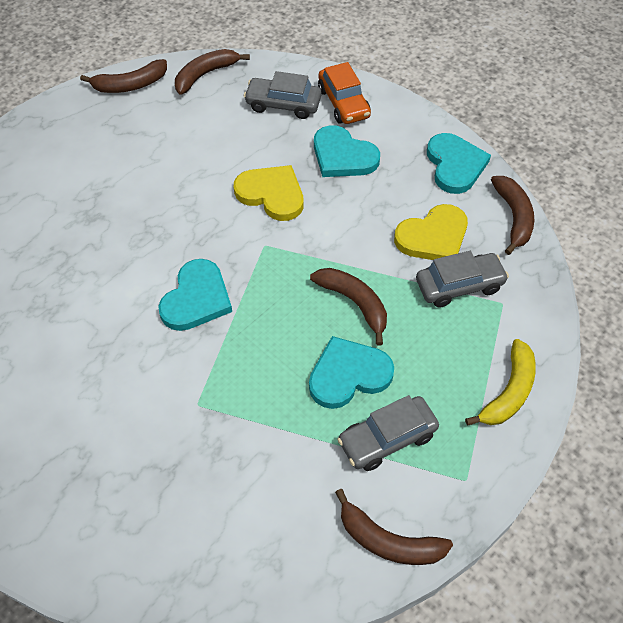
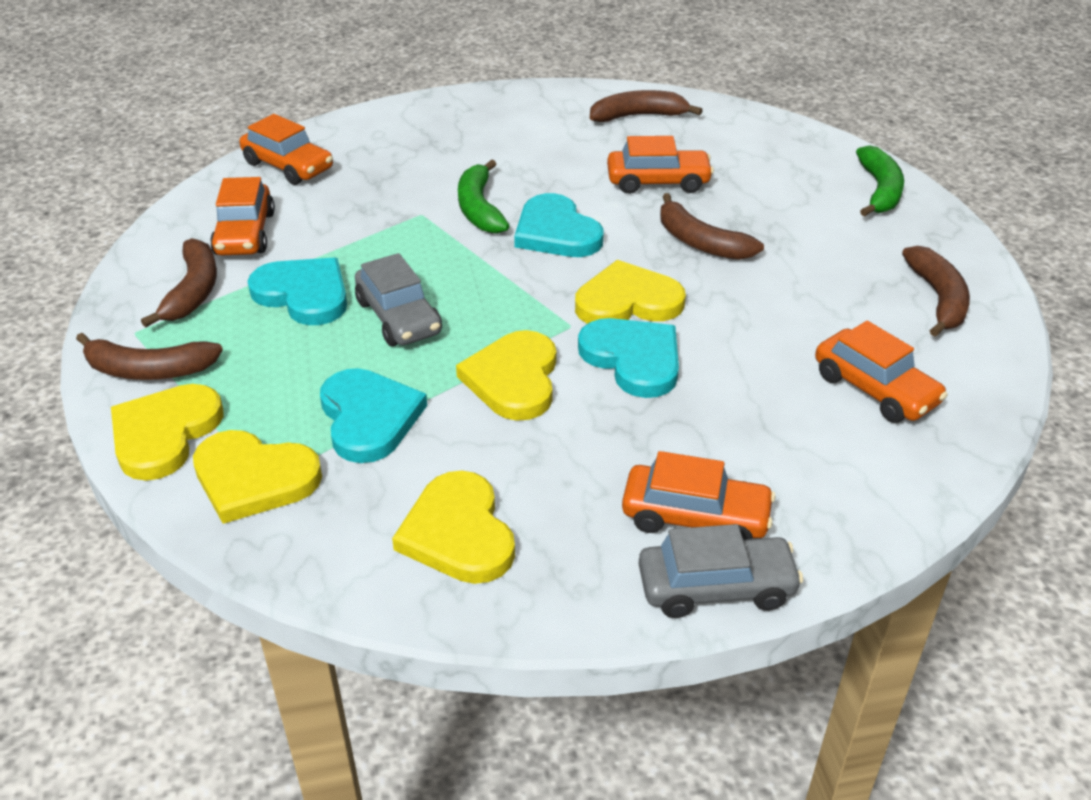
green banana: 0 -> 2
grey car: 3 -> 2
orange car: 1 -> 5
yellow banana: 1 -> 0
yellow heart: 2 -> 5

